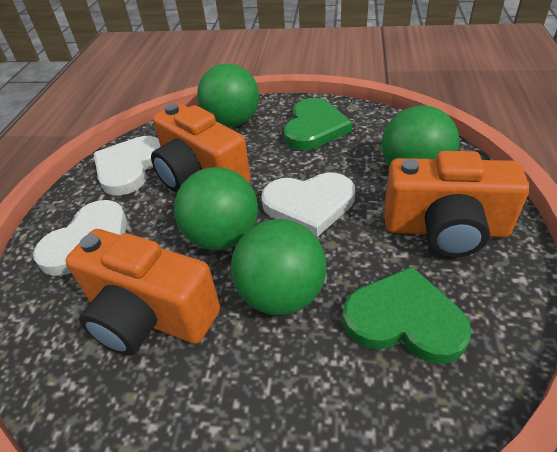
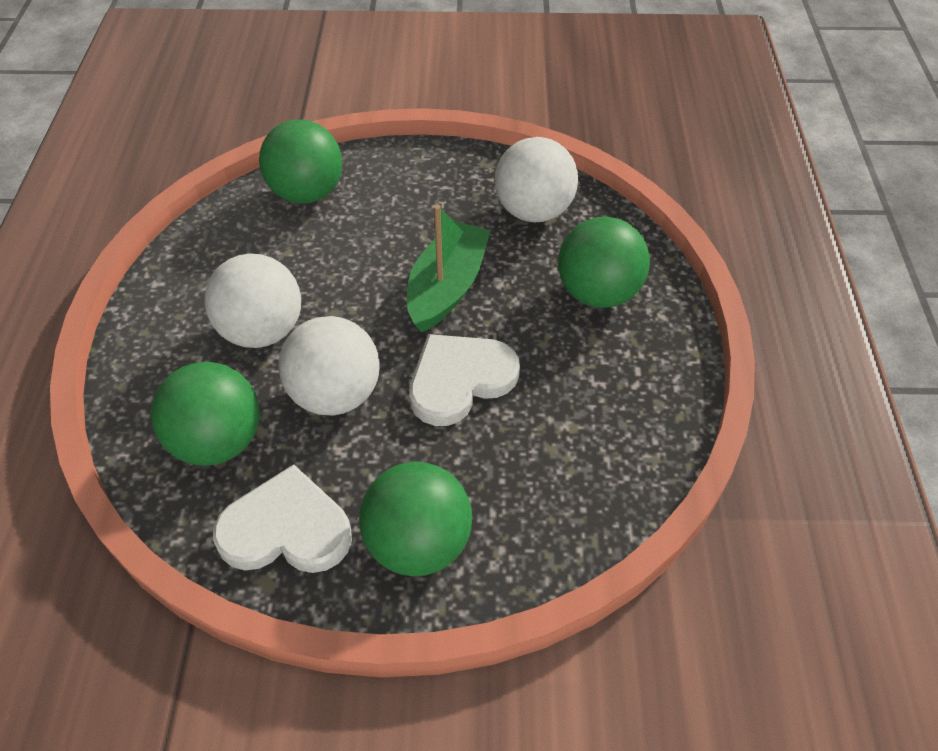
green boat: 0 -> 1
green heart: 2 -> 0
orange camera: 3 -> 0
white ball: 0 -> 3
white heart: 3 -> 2

